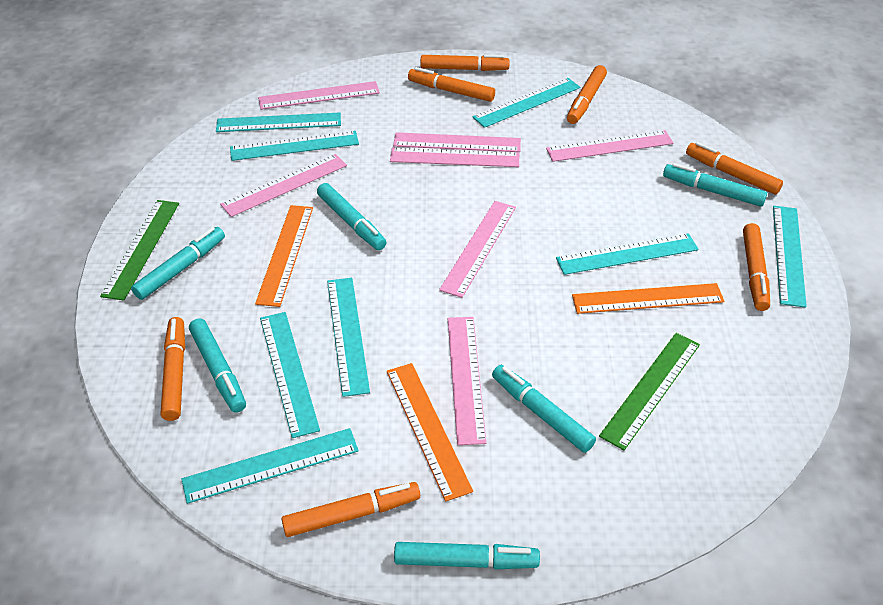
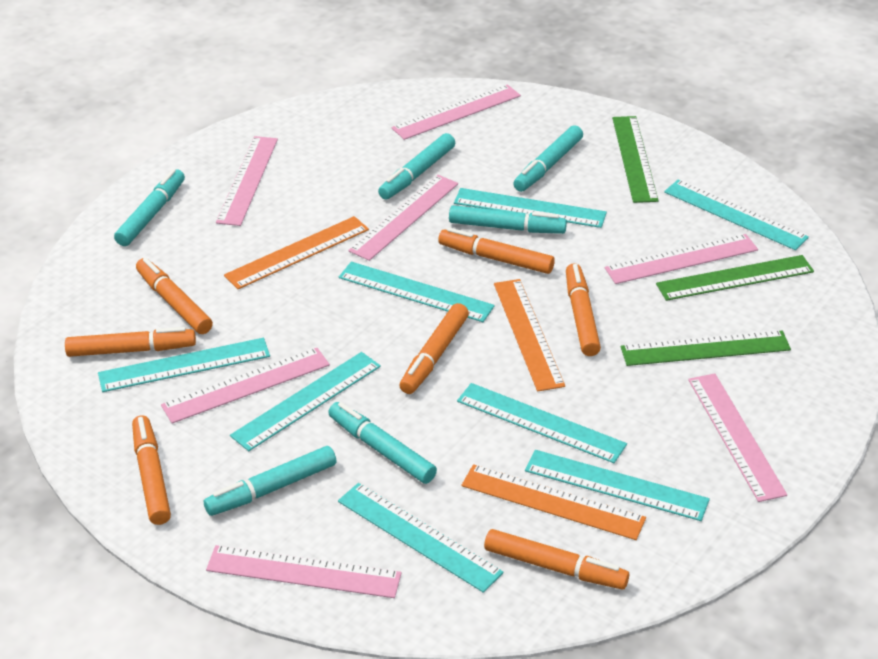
green ruler: 2 -> 3

